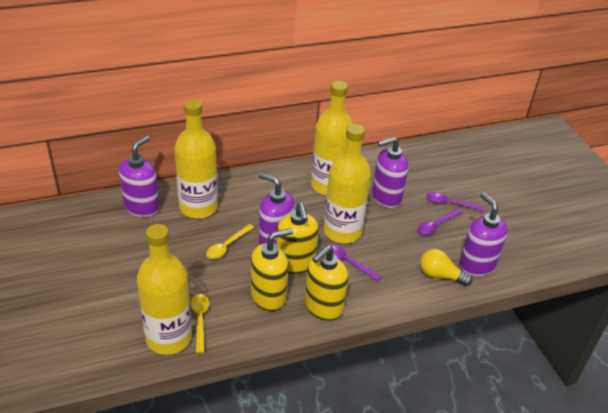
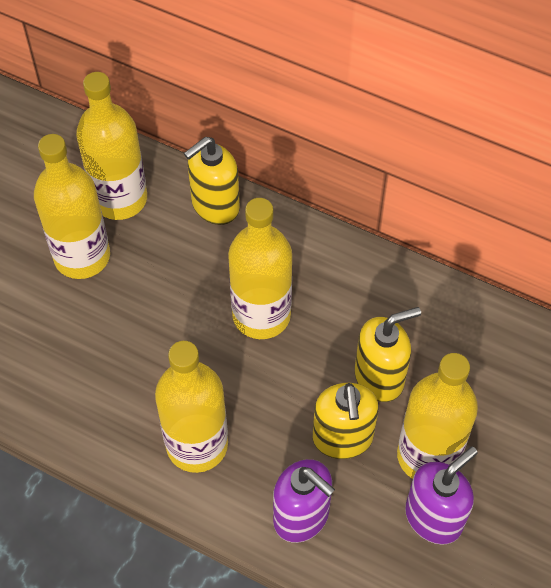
purple soap dispenser: 4 -> 2
purple spoon: 3 -> 0
yellow bottle: 4 -> 5
yellow light bulb: 1 -> 0
yellow spoon: 2 -> 0

